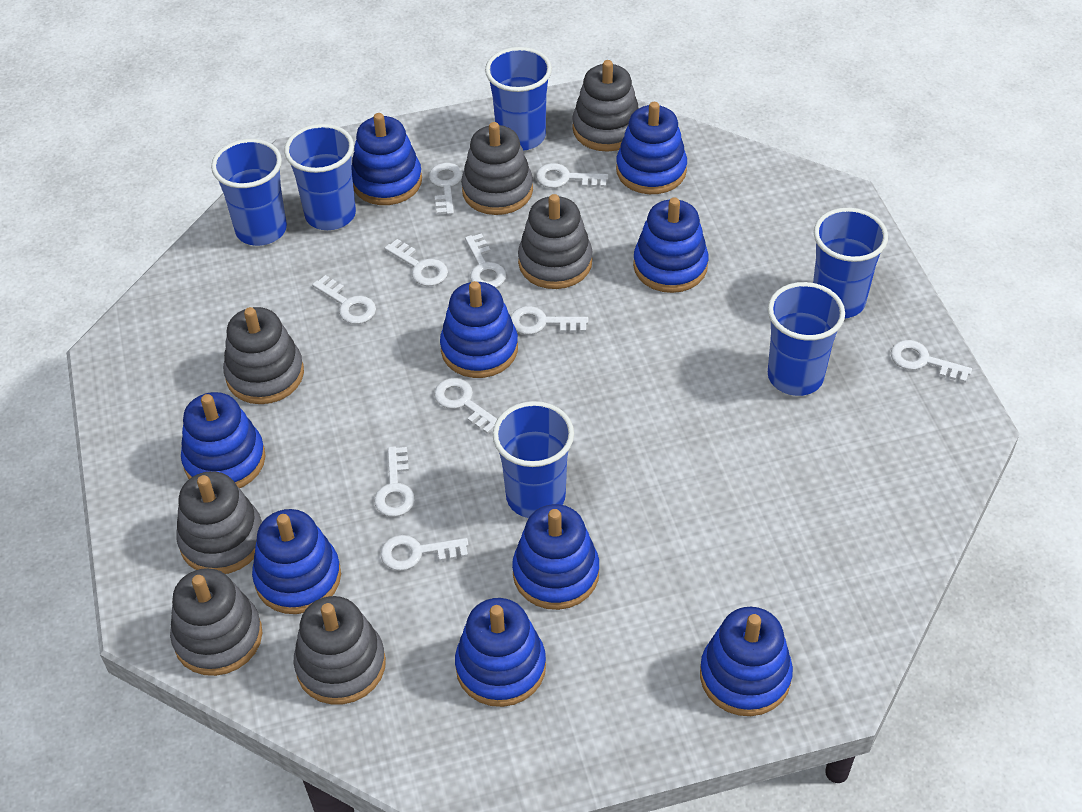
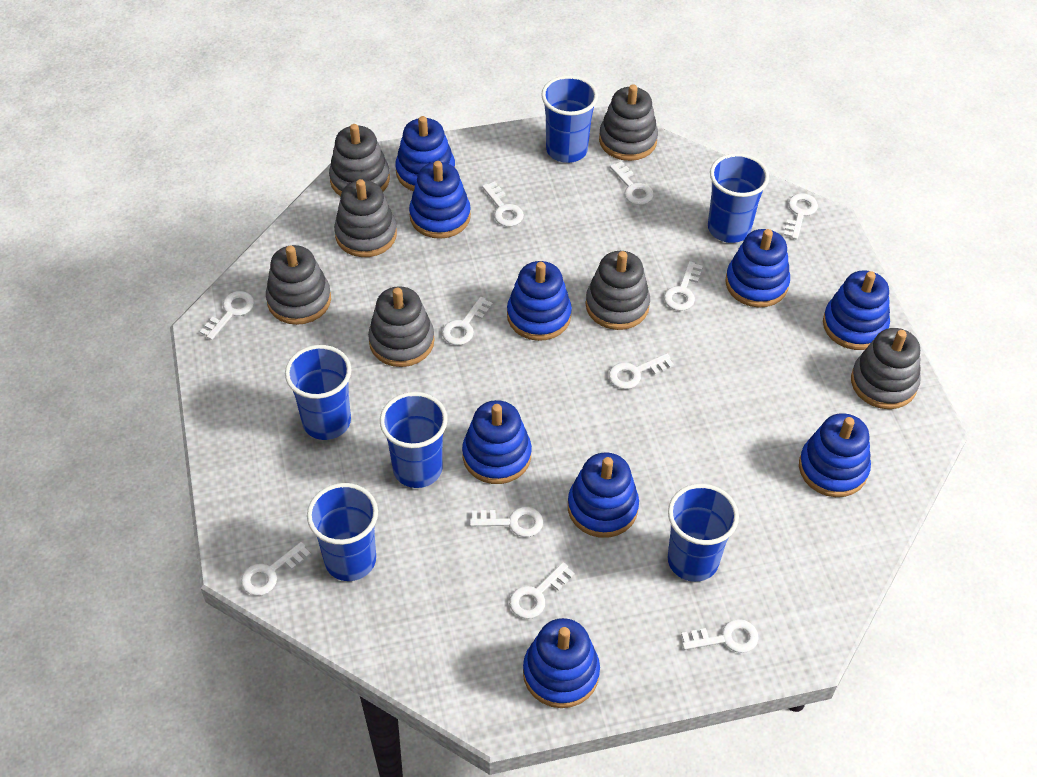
white key: 10 -> 11

